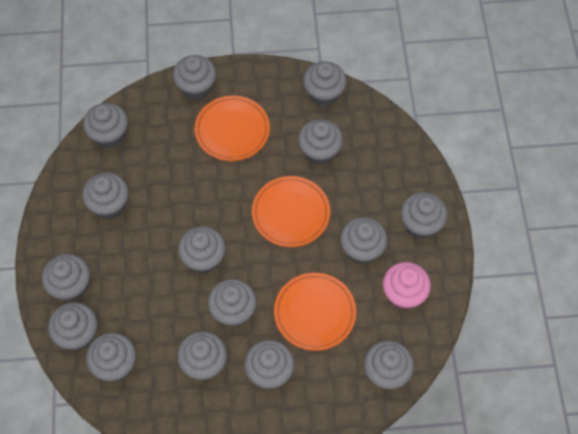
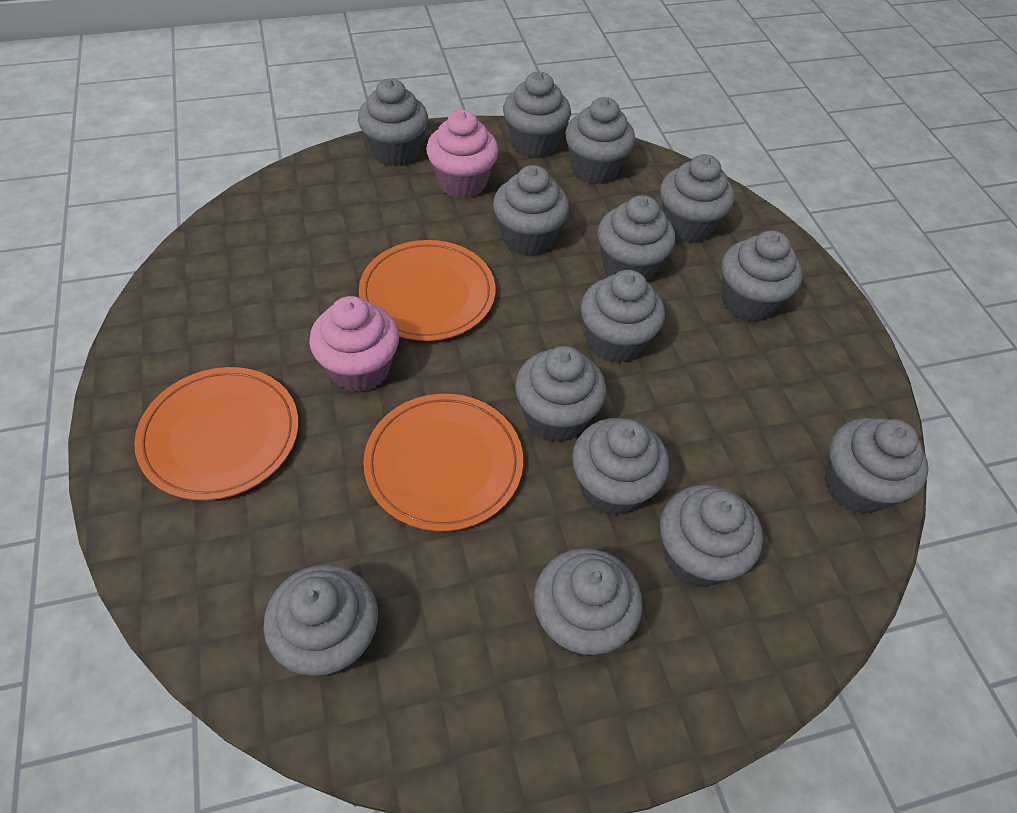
grey cupcake: 15 -> 14
pink cupcake: 1 -> 2

